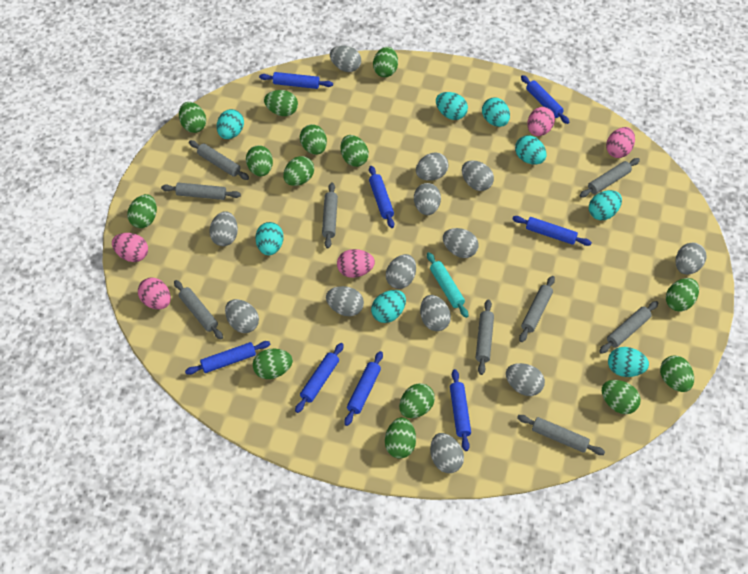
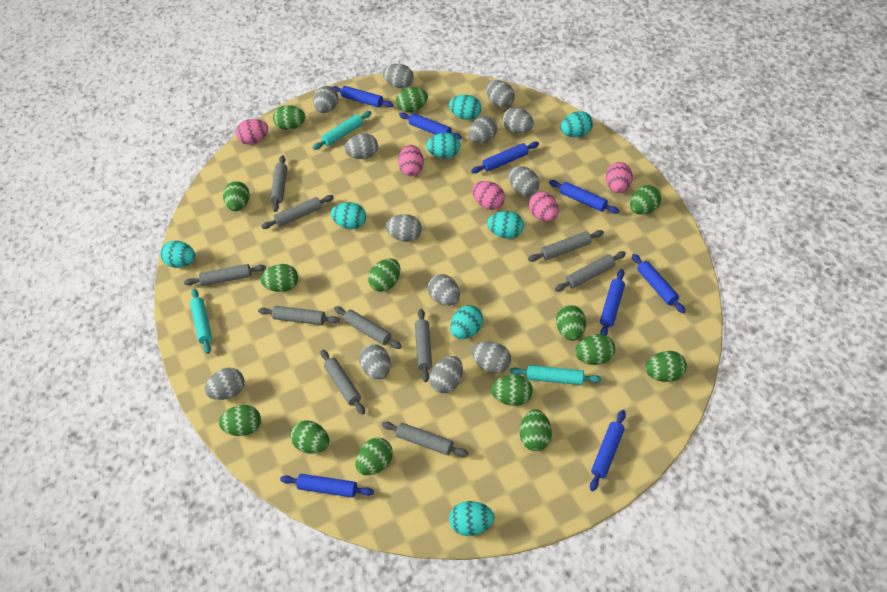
grey rolling pin: 9 -> 10
turquoise rolling pin: 1 -> 3

